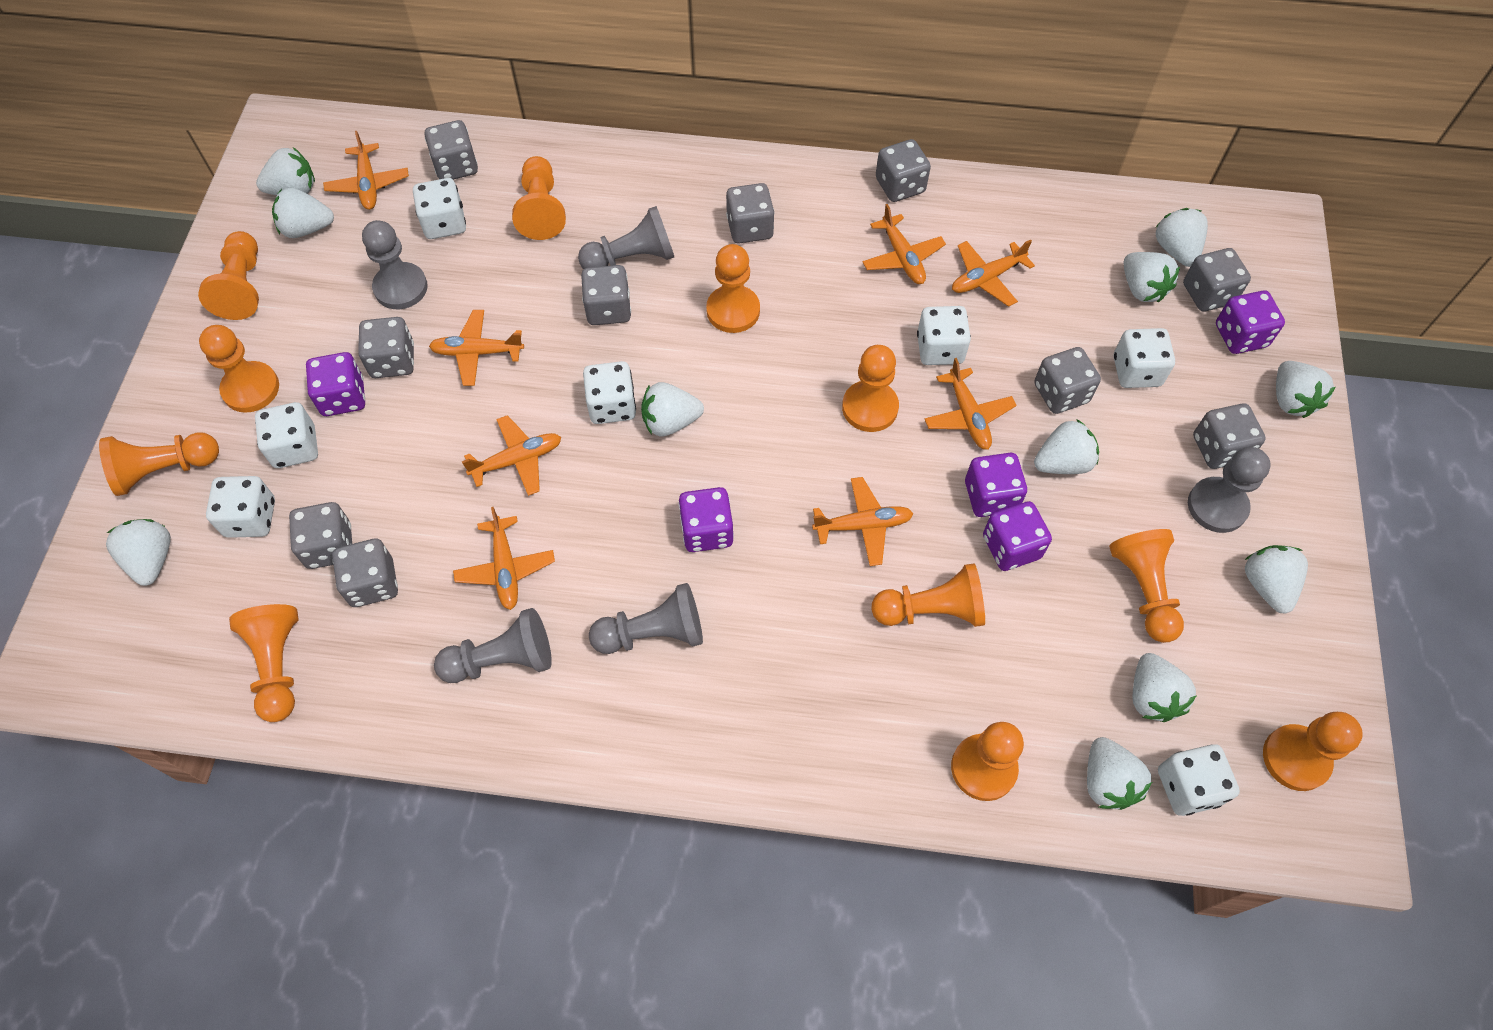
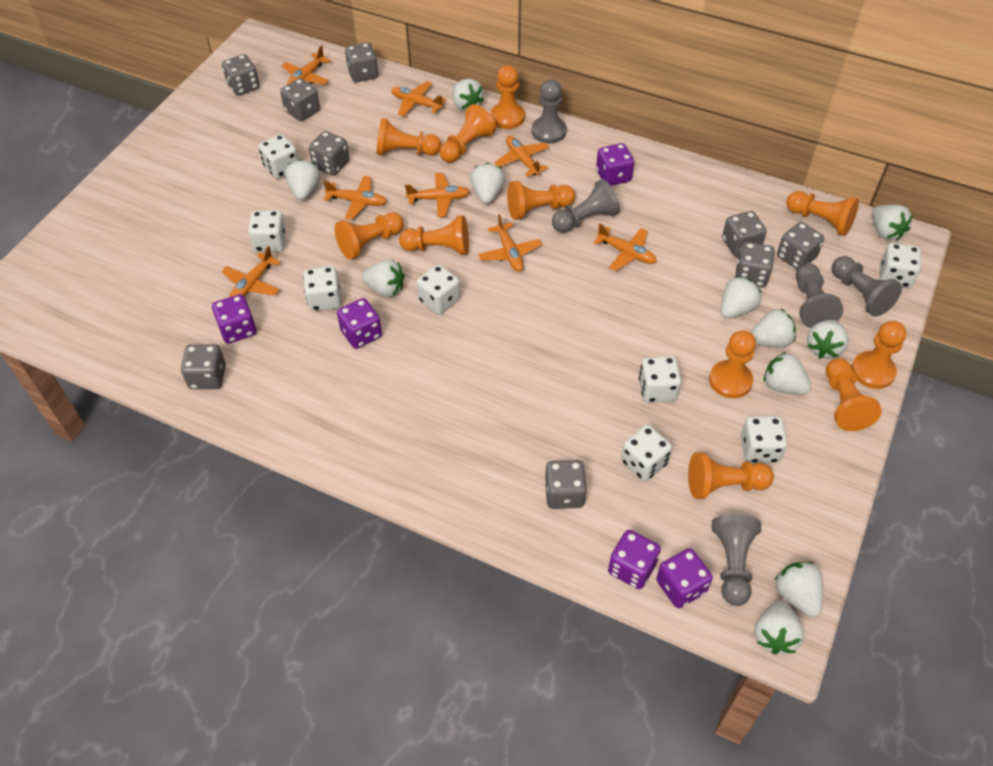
grey dice: 10 -> 9
white dice: 7 -> 8

